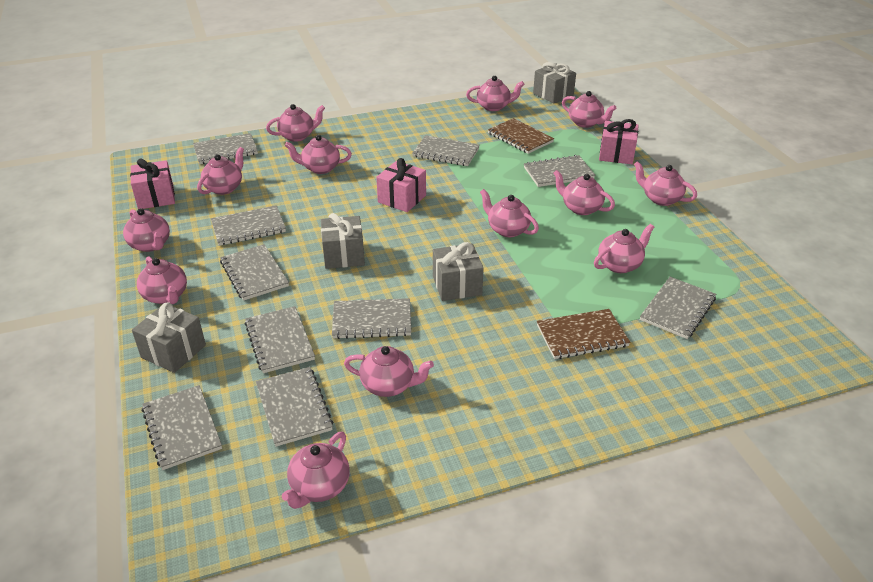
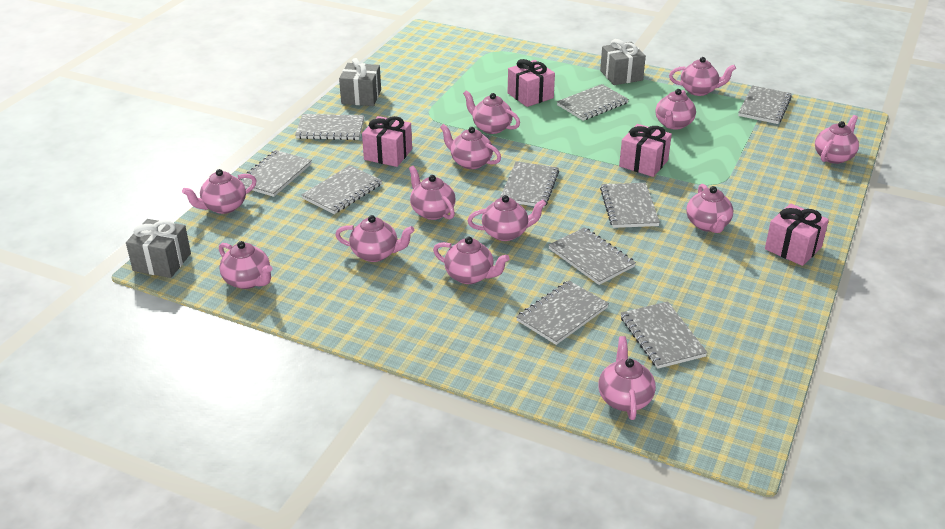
brown notebook: 2 -> 0
grey gift: 4 -> 3
pink gift: 3 -> 4

